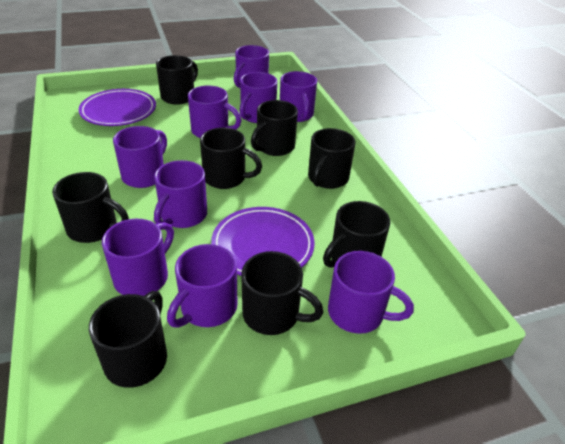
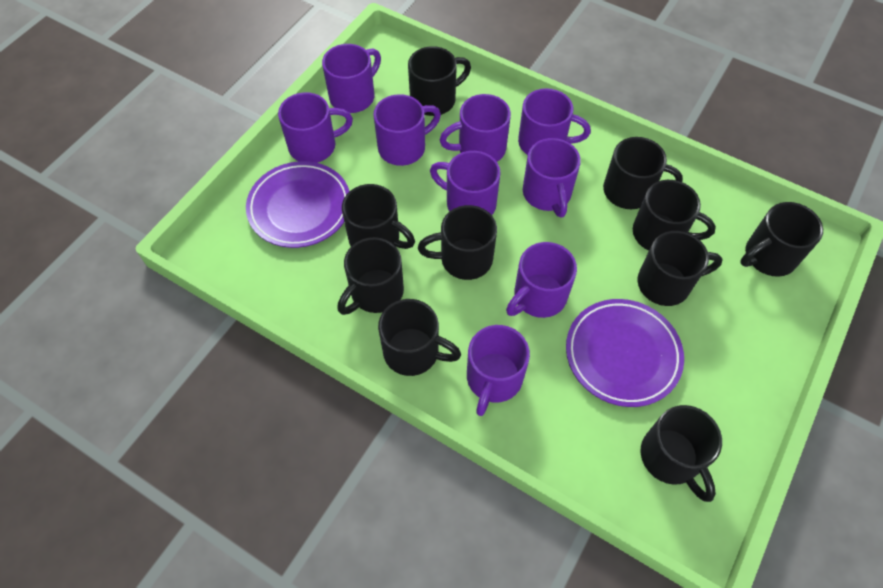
black mug: 8 -> 10

